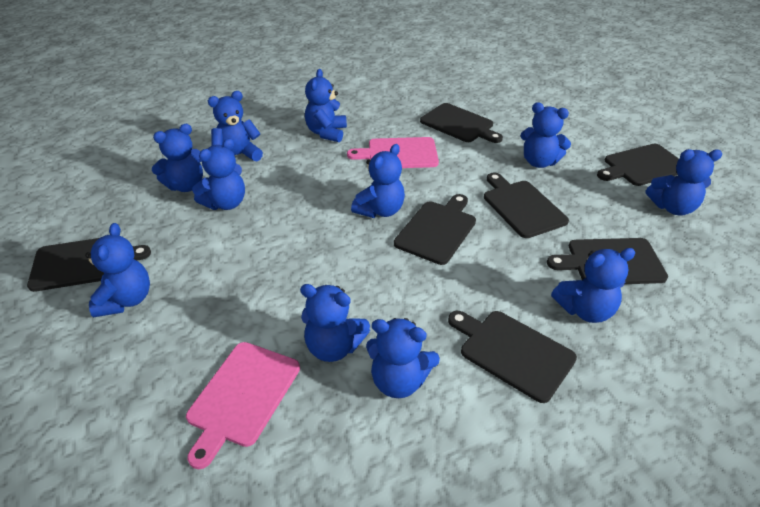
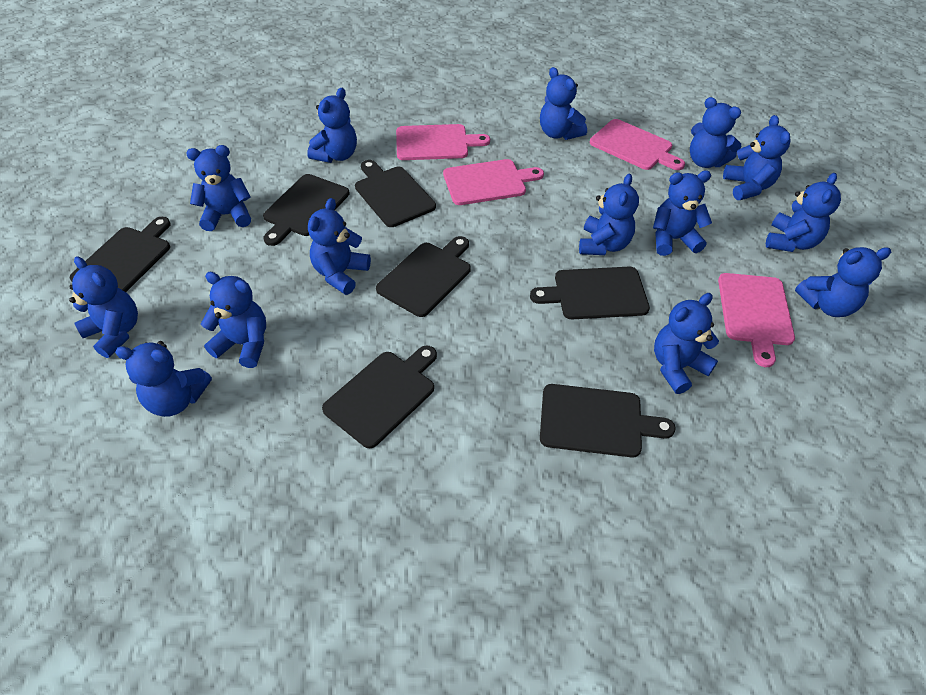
blue teddy bear: 11 -> 14
pink cutting board: 2 -> 4

